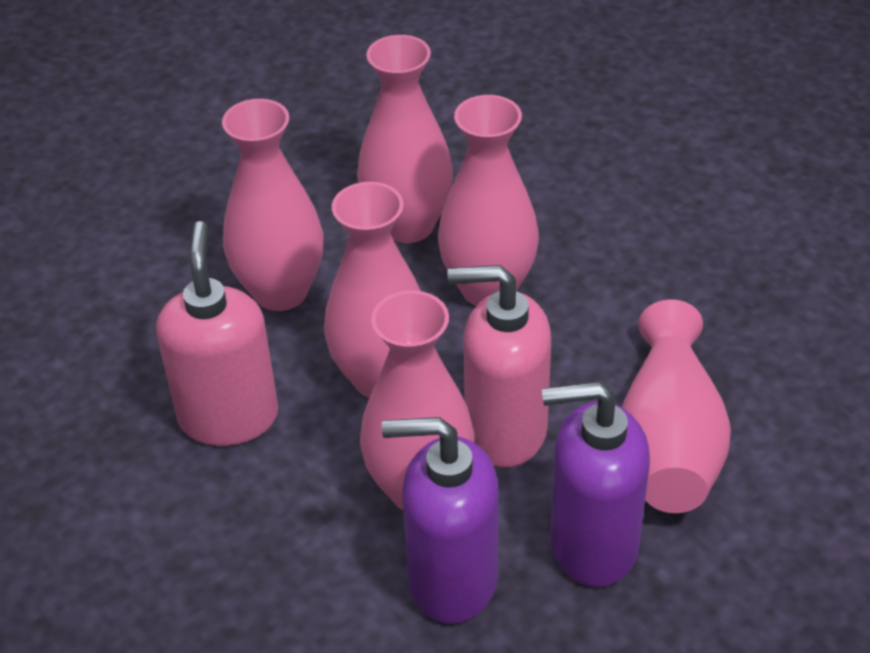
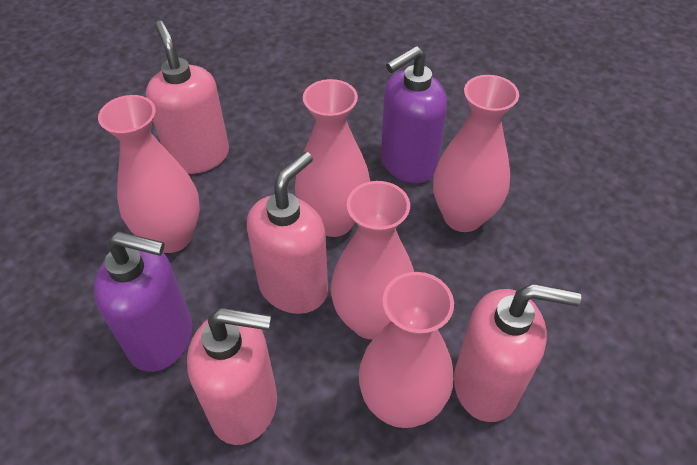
pink soap dispenser: 2 -> 4
pink vase: 6 -> 5

